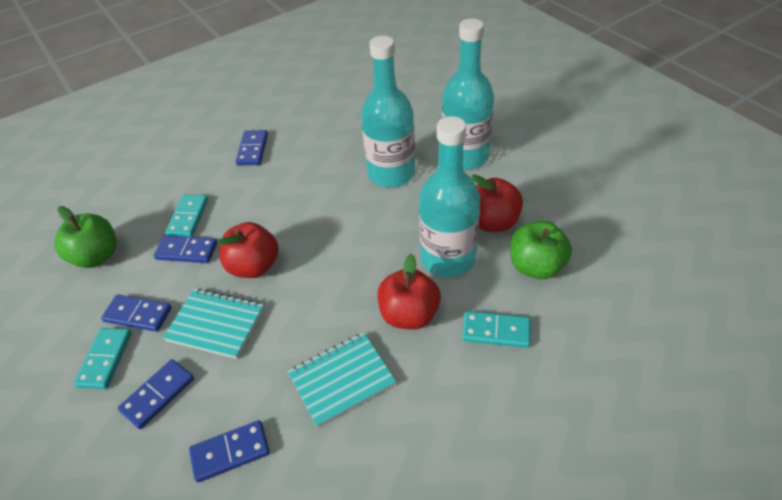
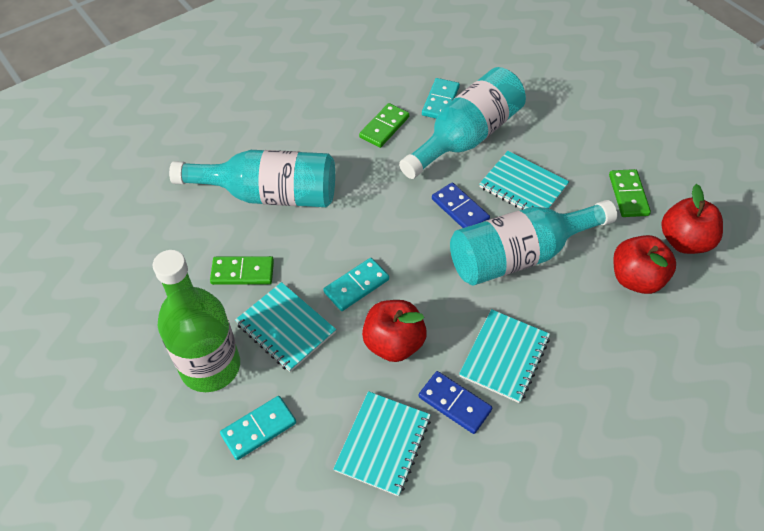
blue domino: 5 -> 2
green apple: 2 -> 0
green bottle: 0 -> 1
green domino: 0 -> 3
turquoise notebook: 2 -> 4

